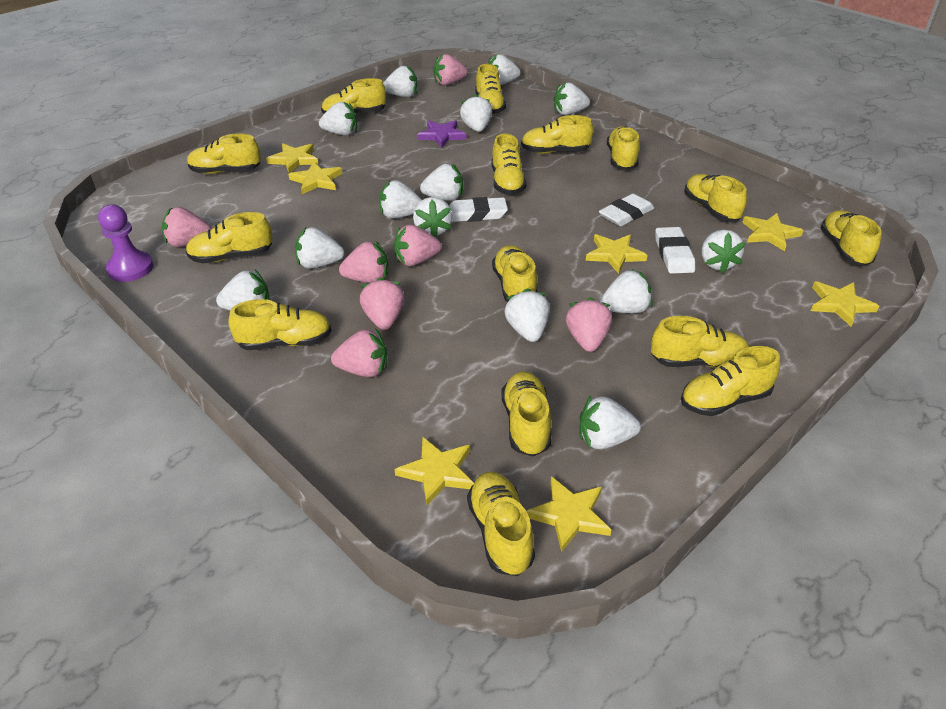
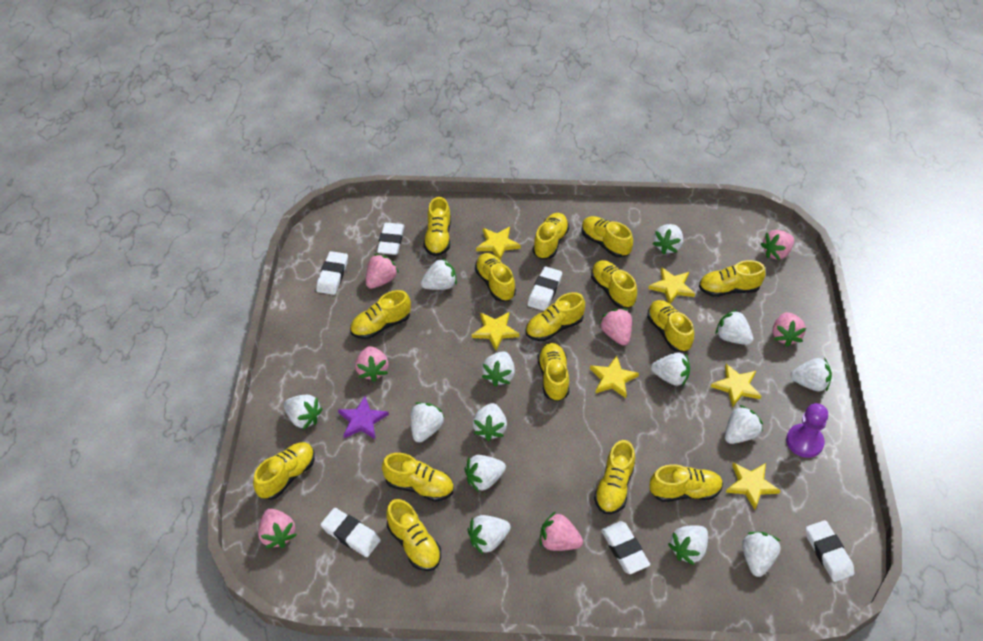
white eraser: 3 -> 6
yellow star: 7 -> 6

